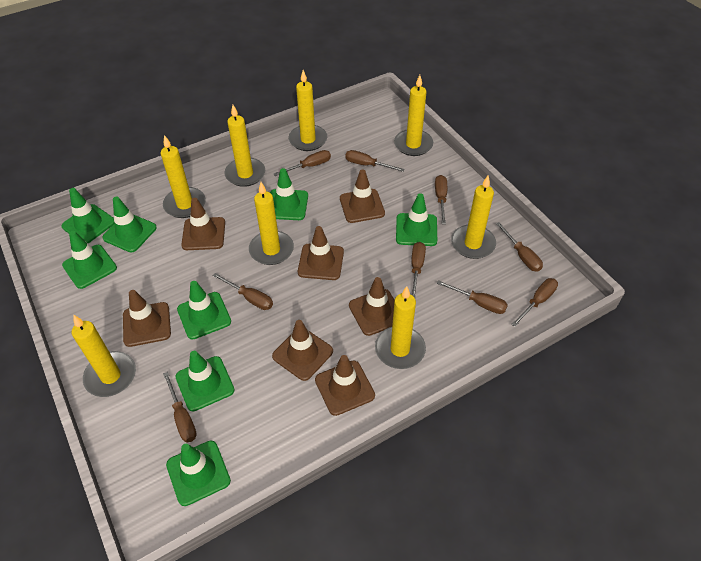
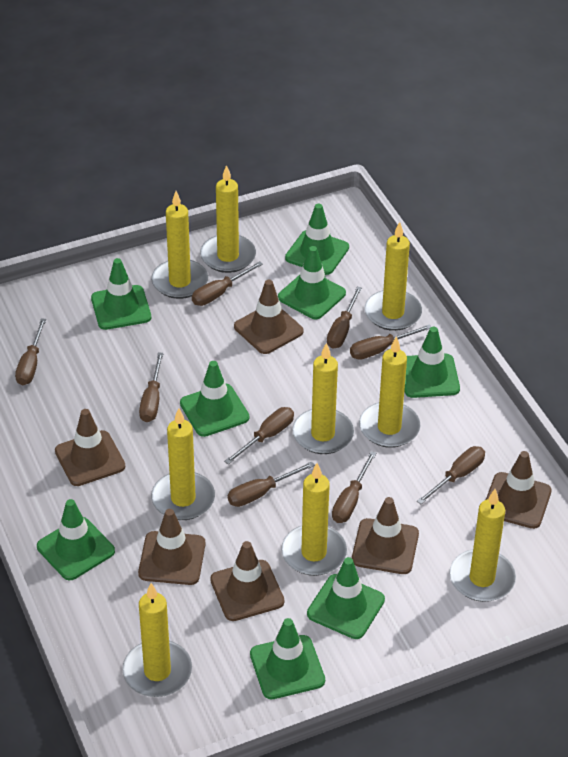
brown traffic cone: 7 -> 6
yellow candle: 8 -> 9

